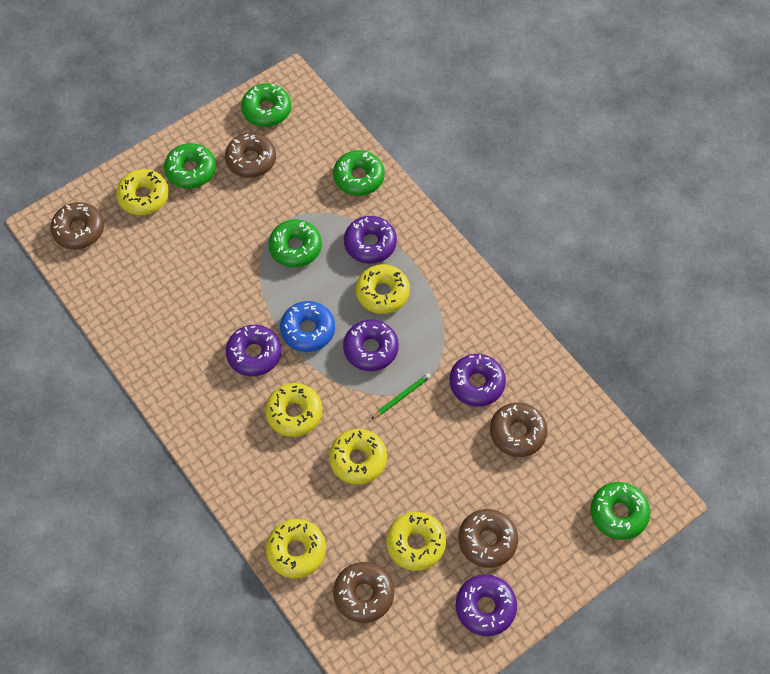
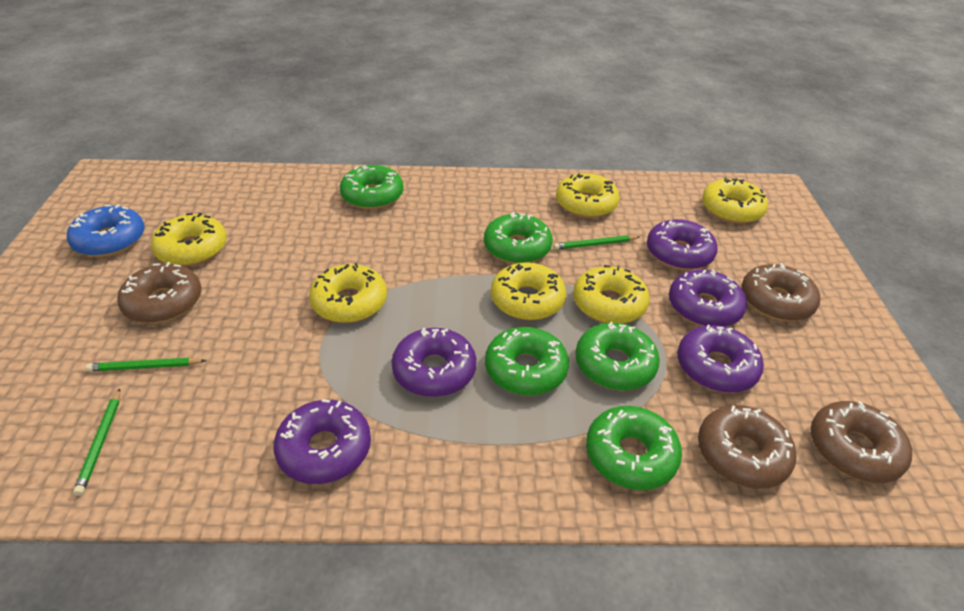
brown donut: 5 -> 4
green pencil: 1 -> 3

